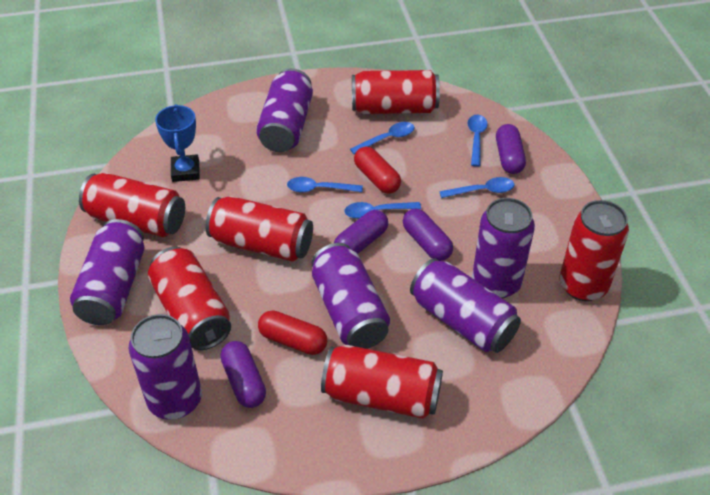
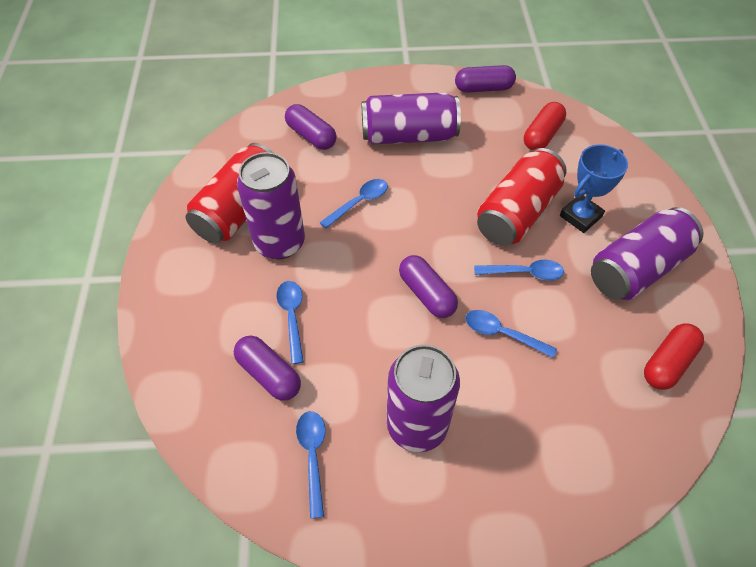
purple can: 6 -> 4
red can: 6 -> 2

